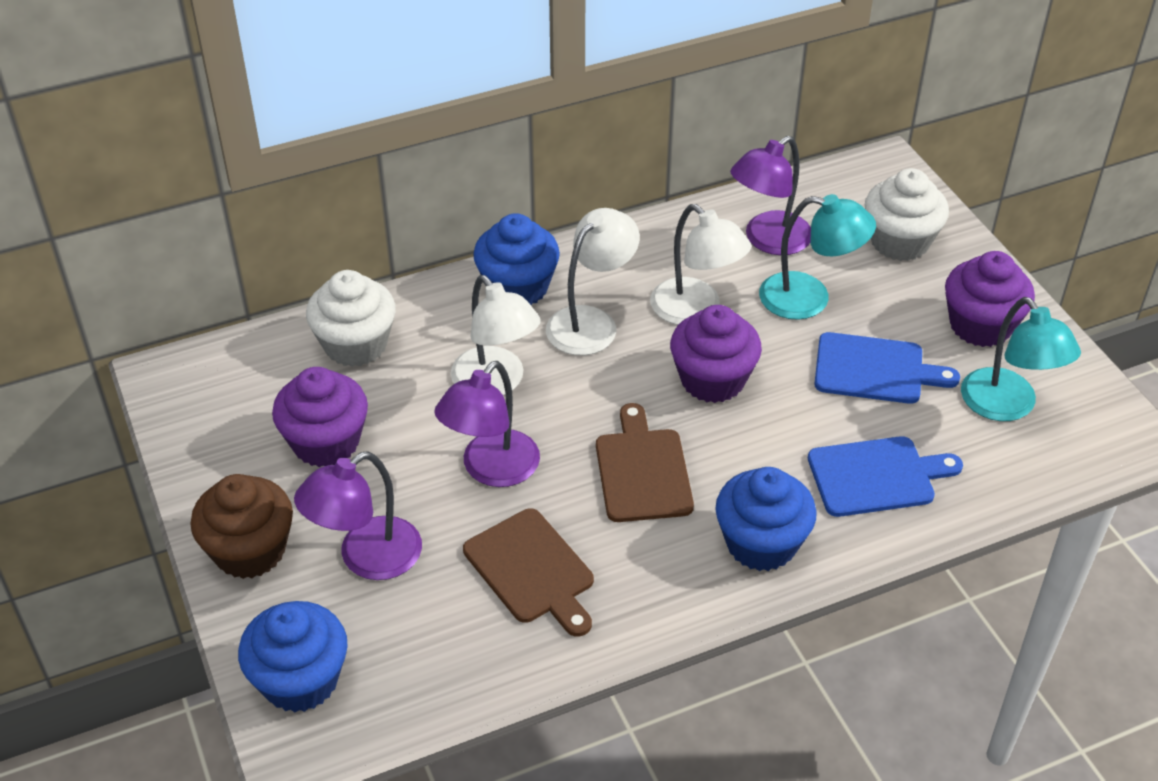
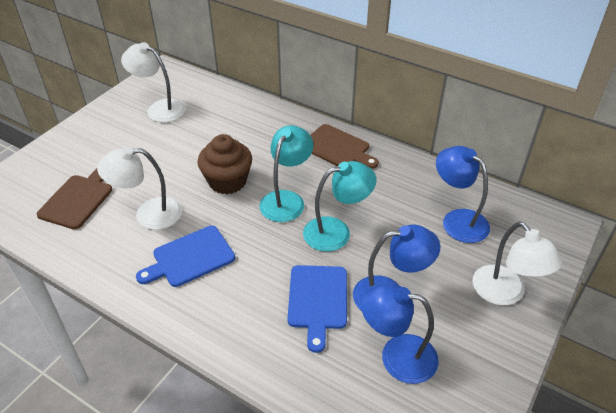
blue cupcake: 3 -> 0
blue lamp: 0 -> 3
purple cupcake: 3 -> 0
purple lamp: 3 -> 0
white cupcake: 2 -> 0

